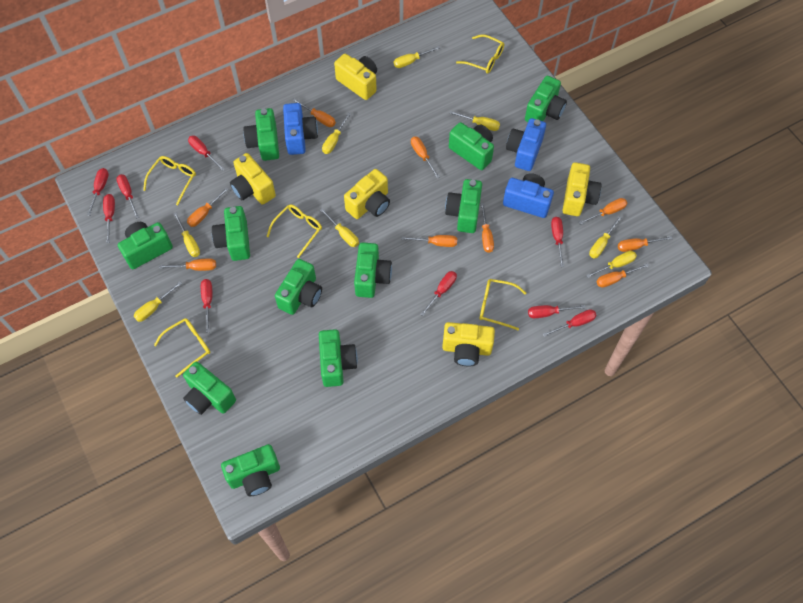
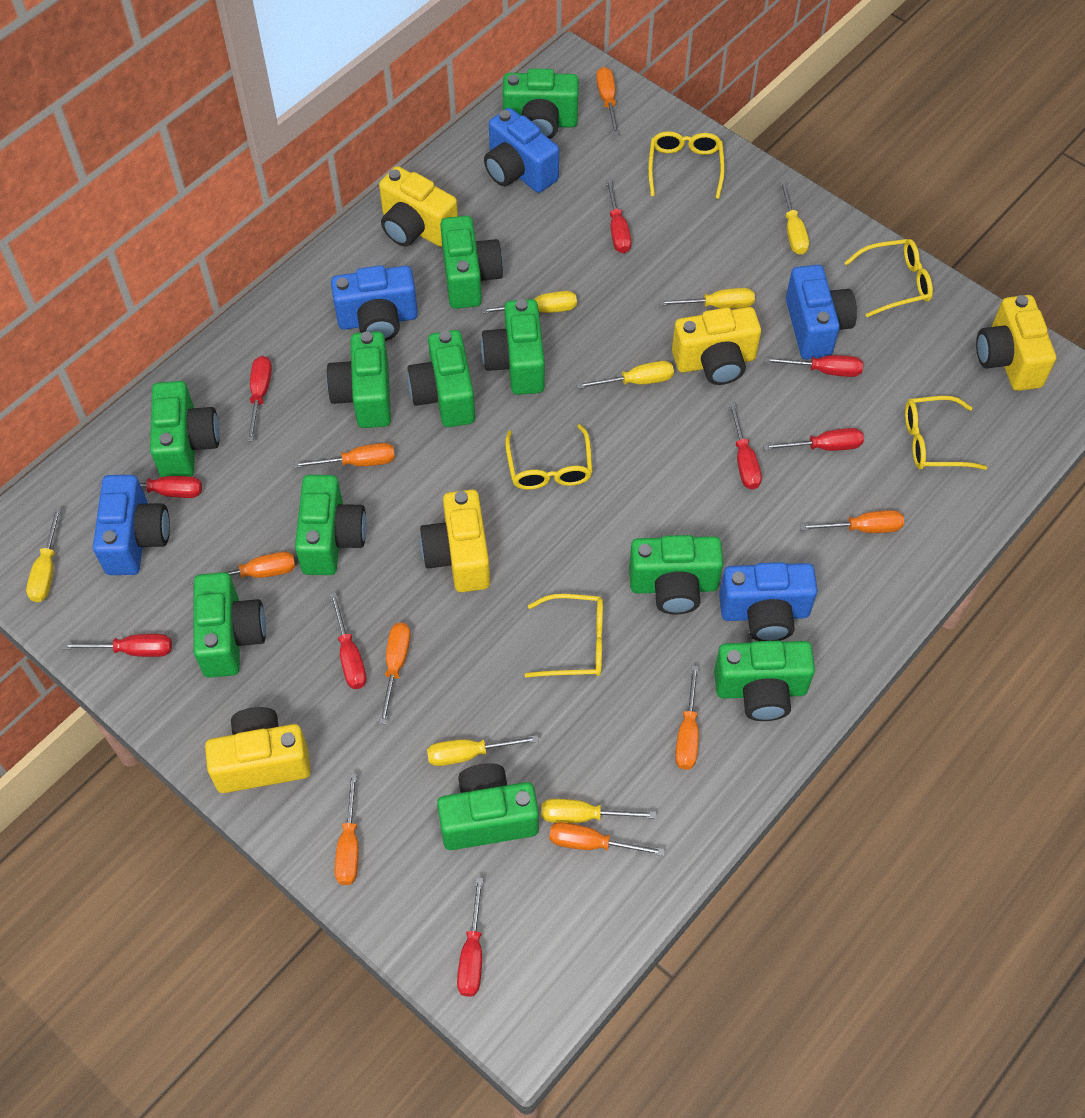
blue camera: 3 -> 5
orange screwdriver: 9 -> 8
yellow screwdriver: 8 -> 7

